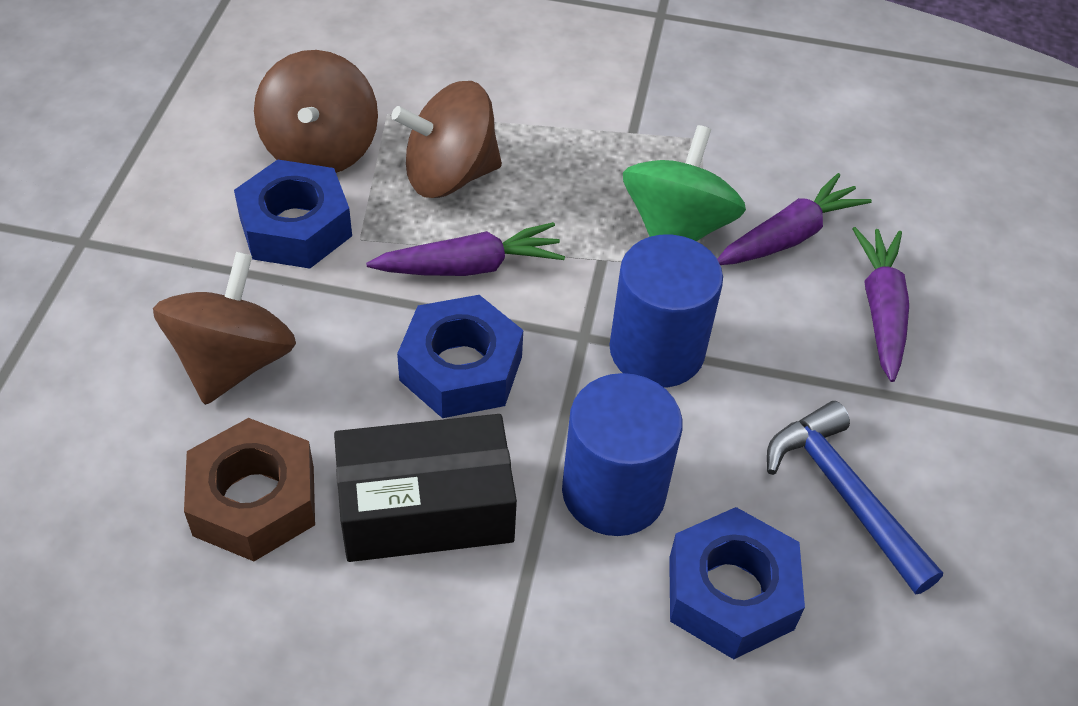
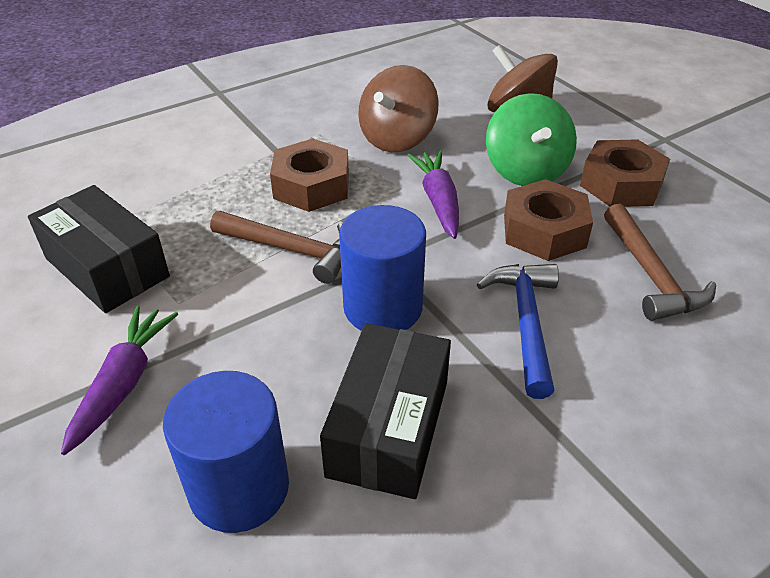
black box: 1 -> 2
blue nut: 3 -> 0
brown hammer: 0 -> 2
brown nut: 1 -> 3
brown spinning top: 3 -> 2
purple carrot: 3 -> 2

